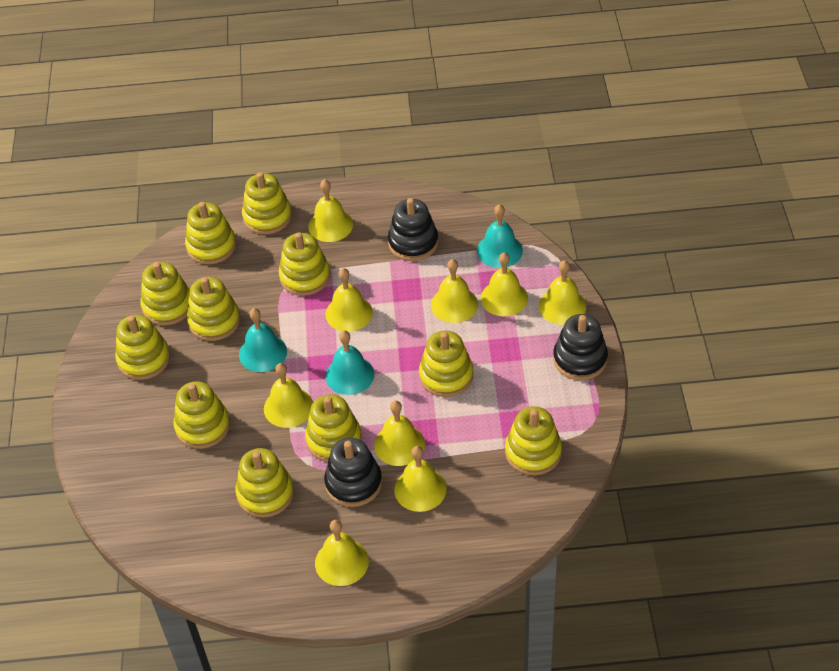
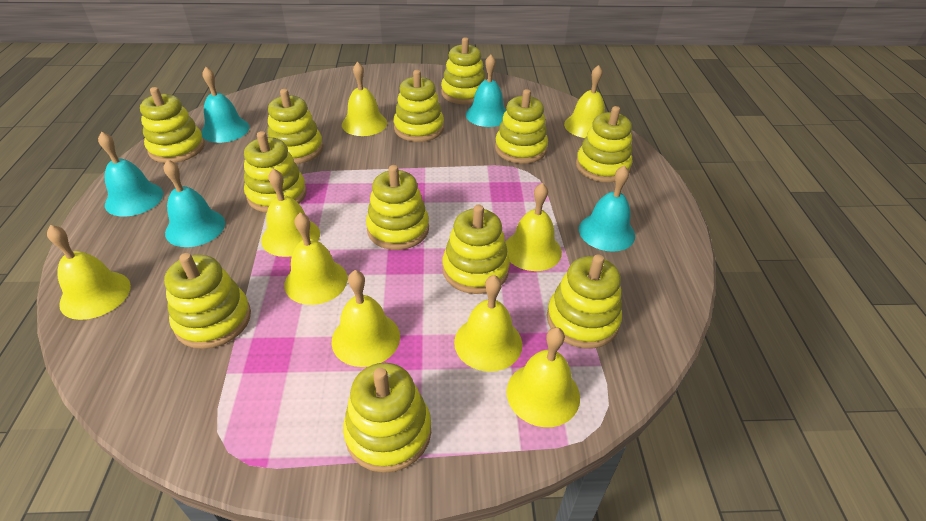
black stacking toy: 3 -> 0
turquoise bell: 3 -> 5
yellow stacking toy: 11 -> 12

